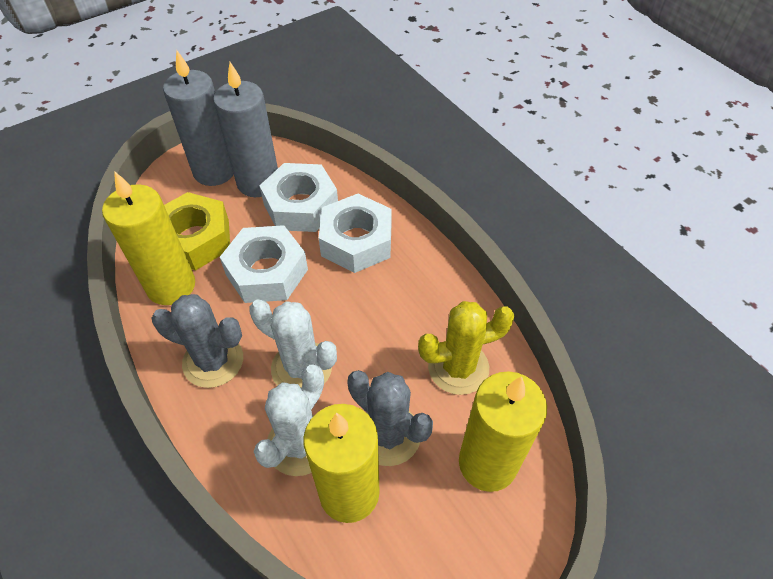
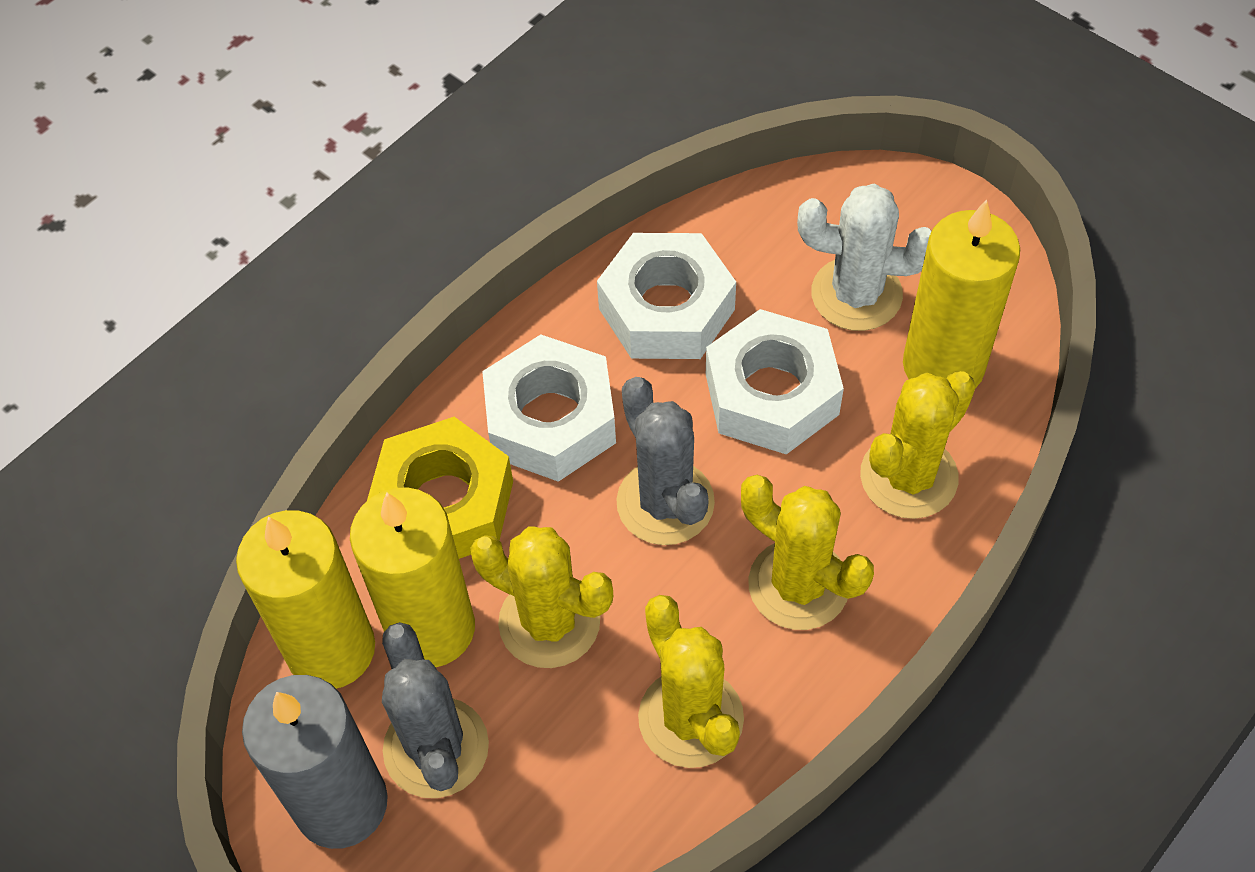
grey candle: 2 -> 1
white cactus: 2 -> 1
yellow cactus: 1 -> 4

